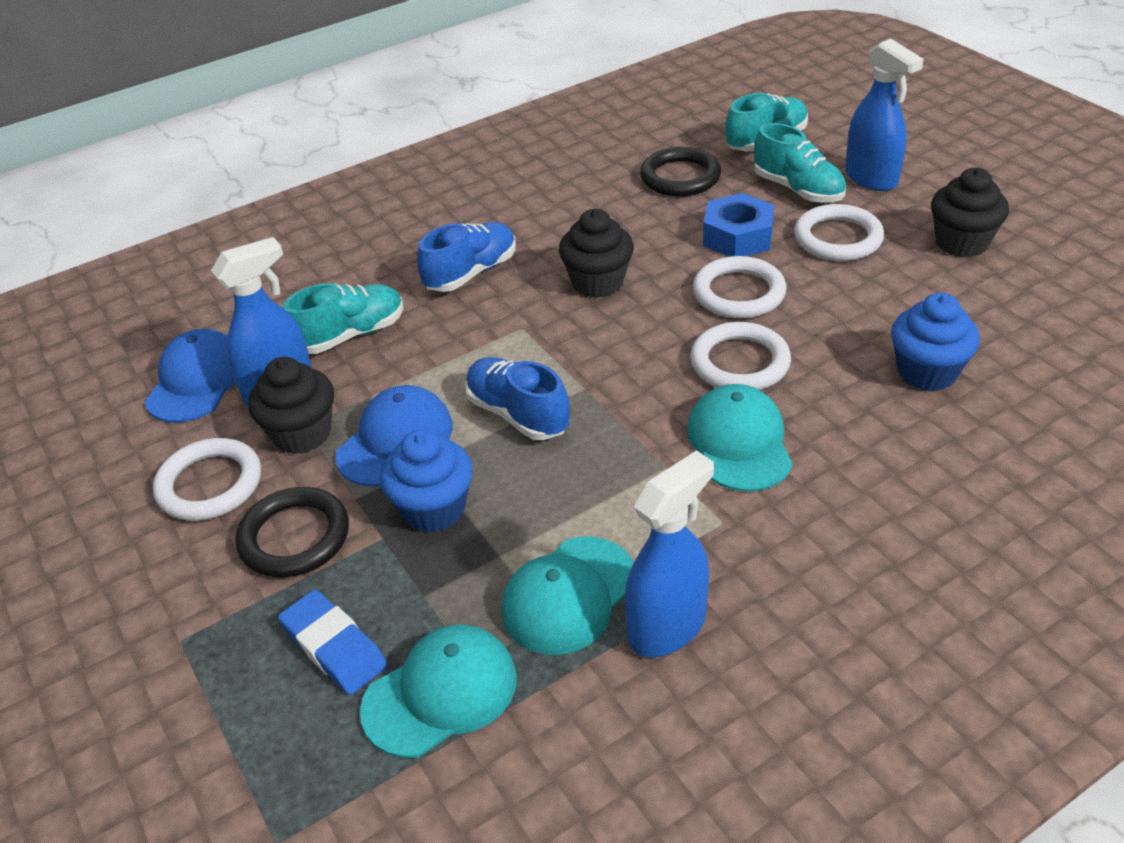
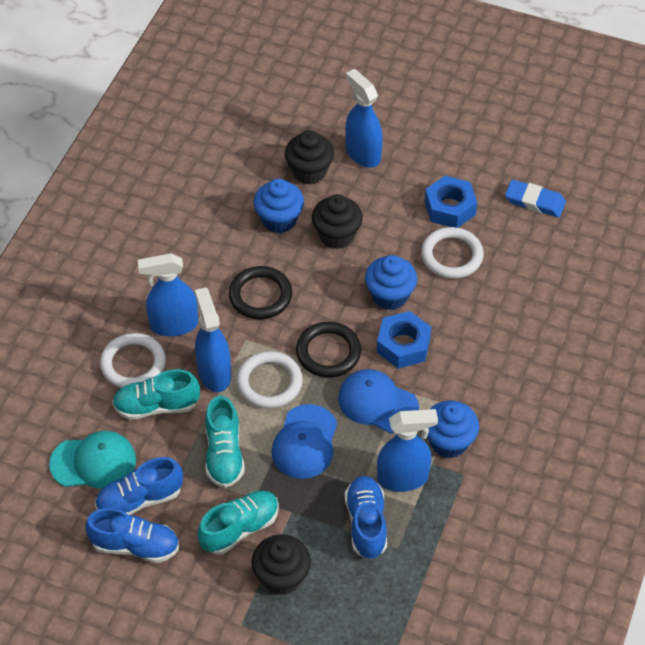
blue cupcake: 2 -> 3
blue nut: 1 -> 2
blue shoe: 2 -> 3
blue spray bottle: 3 -> 4
turquoise cap: 3 -> 1
white ring: 4 -> 3

